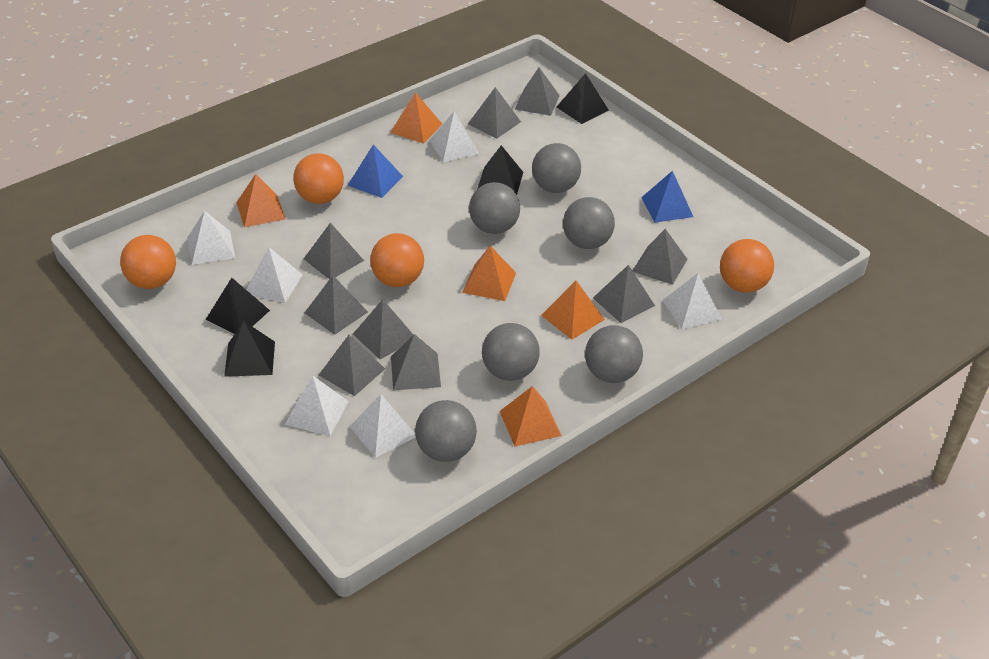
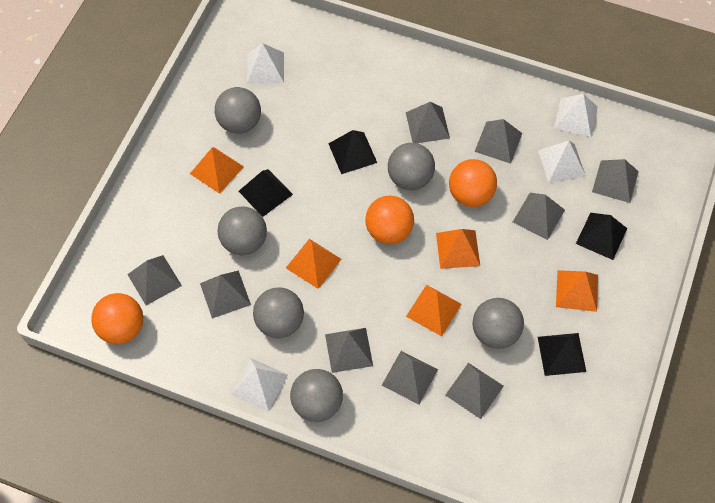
blue pyramid: 2 -> 0
orange ball: 4 -> 3
white pyramid: 6 -> 4

